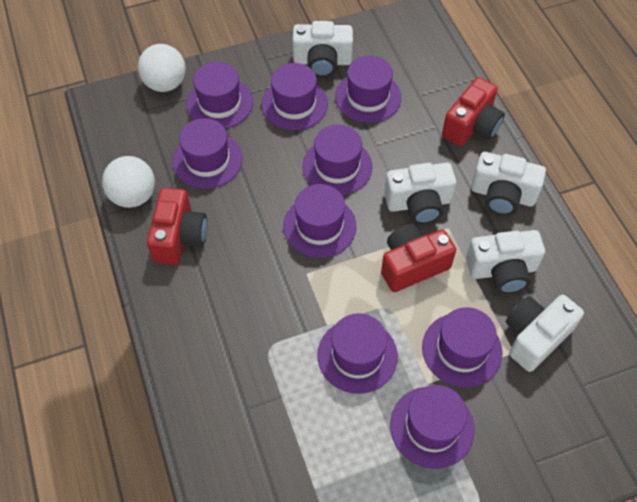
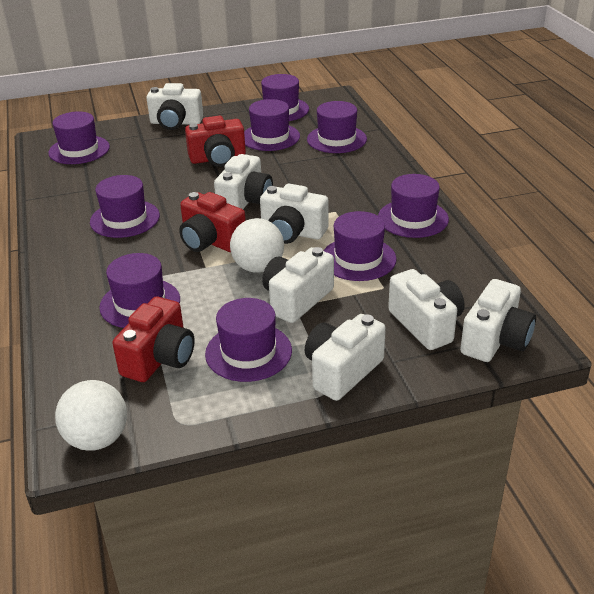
white camera: 5 -> 7

